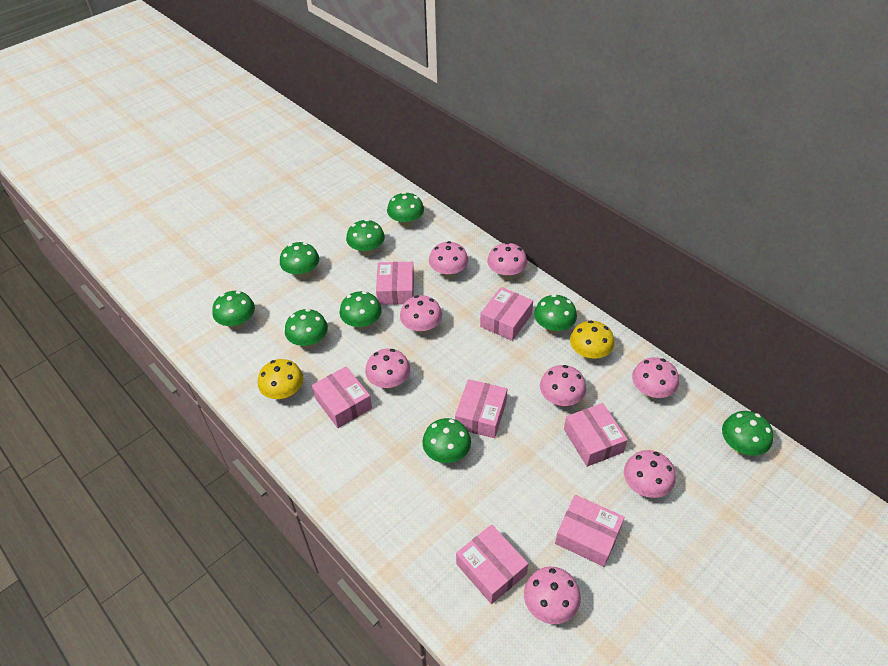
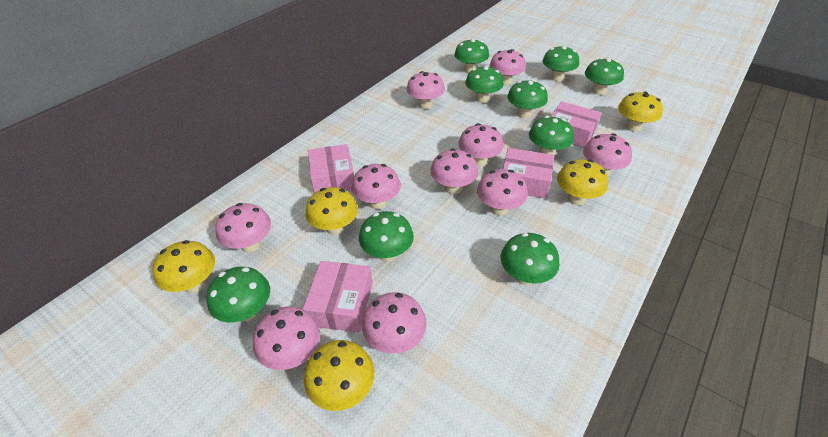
pink box: 7 -> 4
pink mushroom: 8 -> 10
yellow mushroom: 2 -> 5

